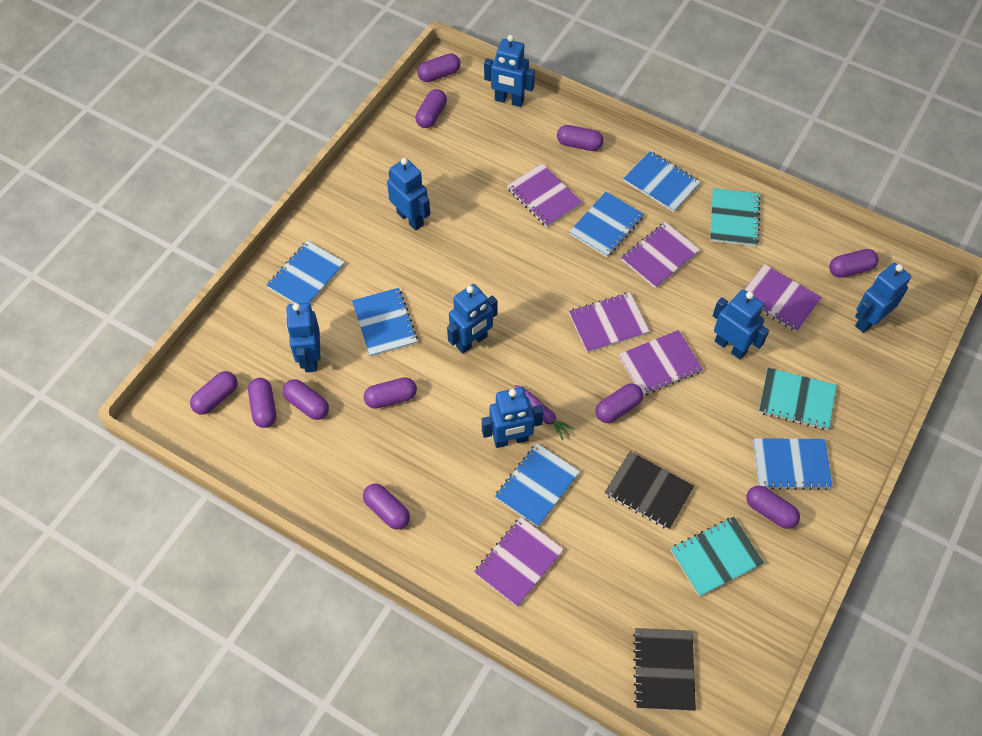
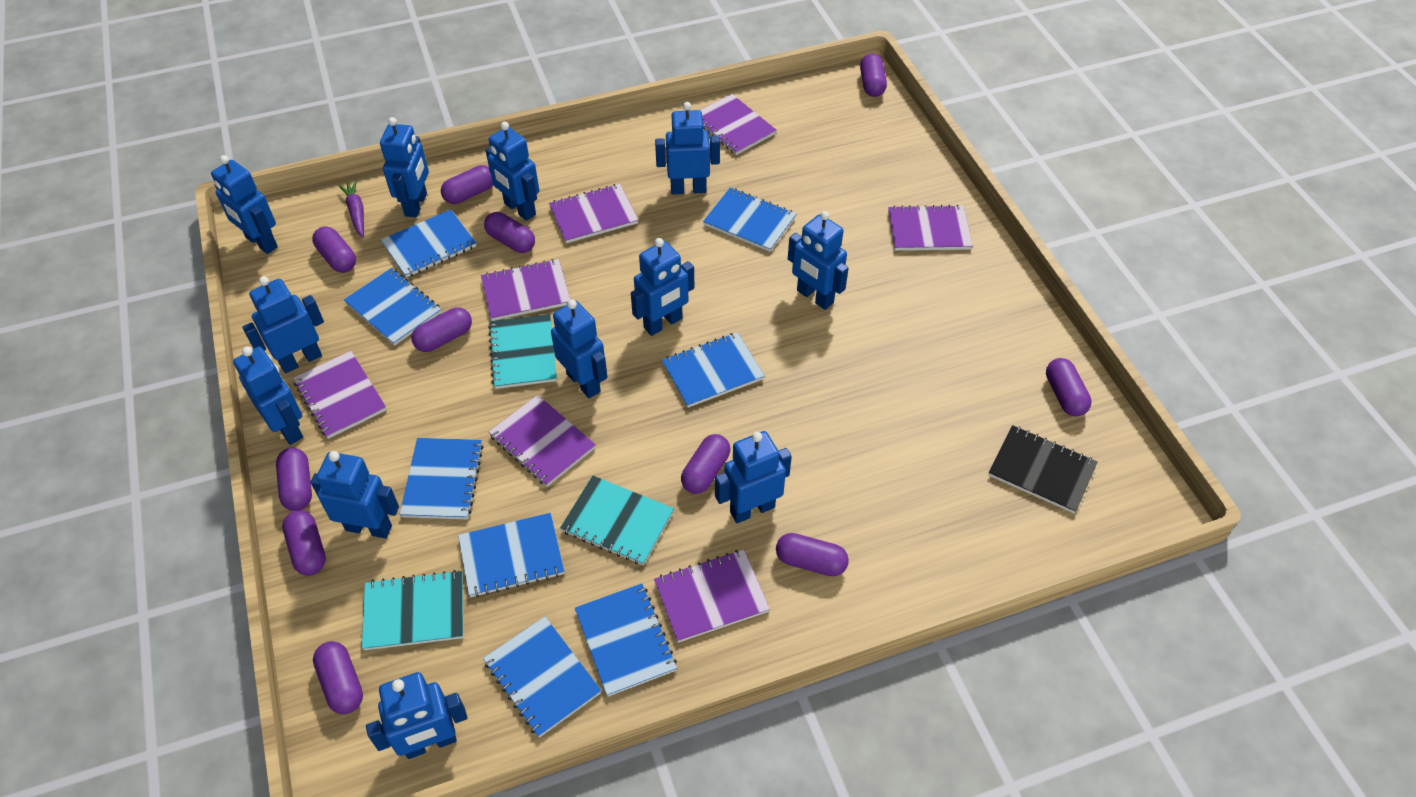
black notebook: 2 -> 1
blue notebook: 6 -> 8
blue robot: 7 -> 12
purple notebook: 6 -> 7

